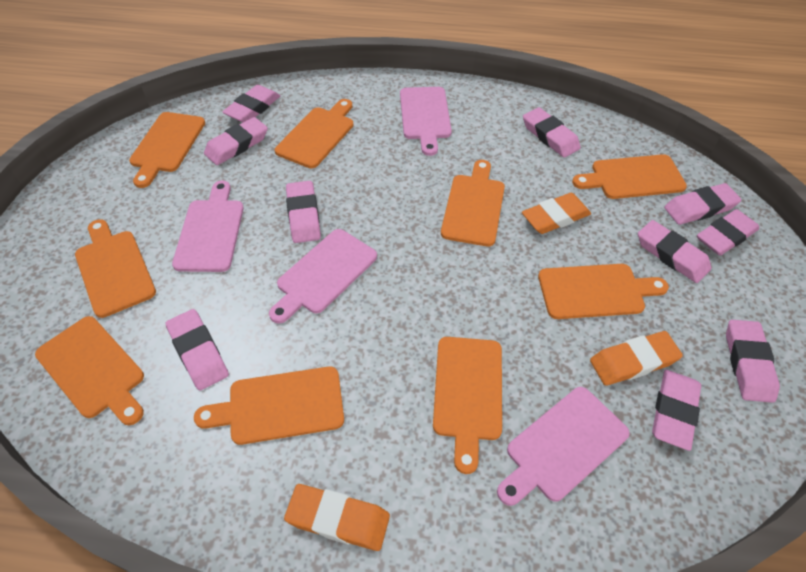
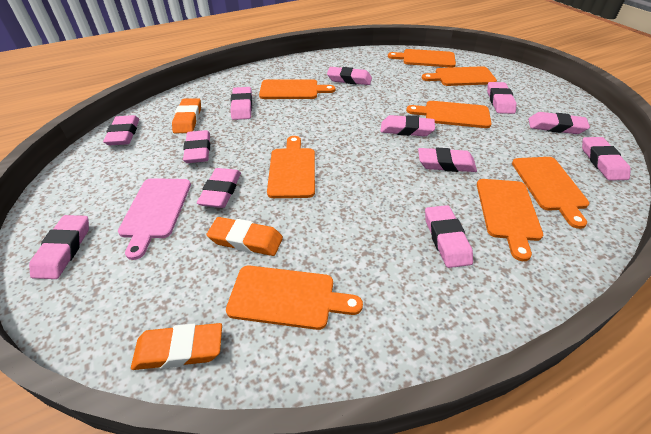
orange cutting board: 9 -> 8
pink cutting board: 4 -> 1
pink eraser: 10 -> 12

